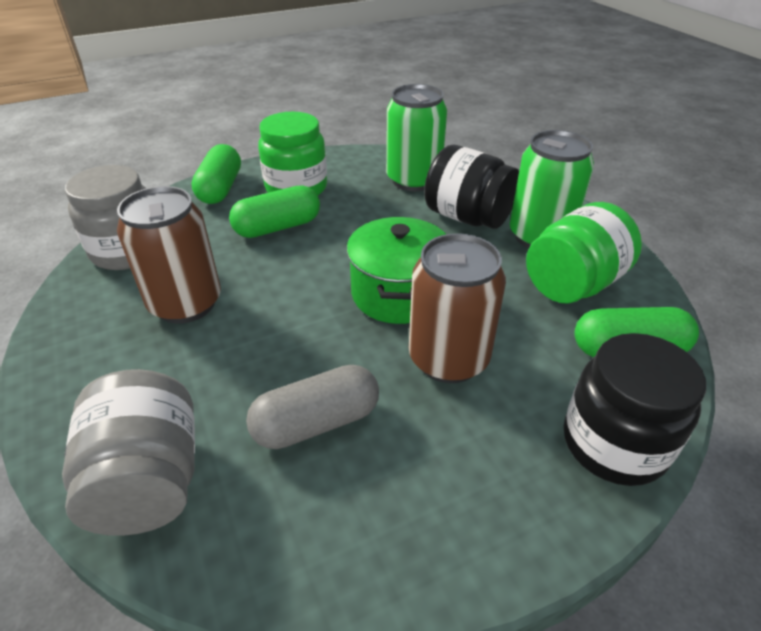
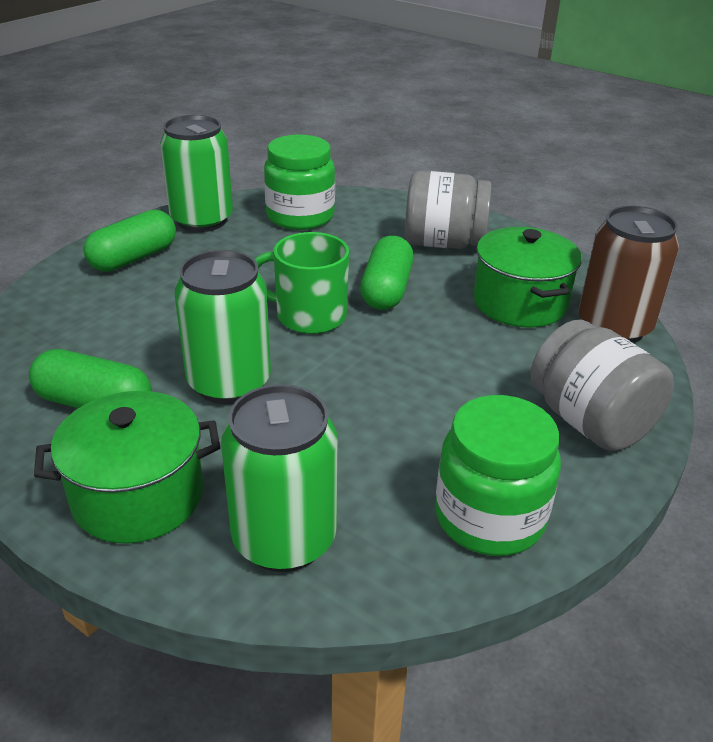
black jar: 2 -> 0
brown can: 2 -> 1
green can: 2 -> 3
green mug: 0 -> 1
green pot: 1 -> 2
grey capsule: 1 -> 0

